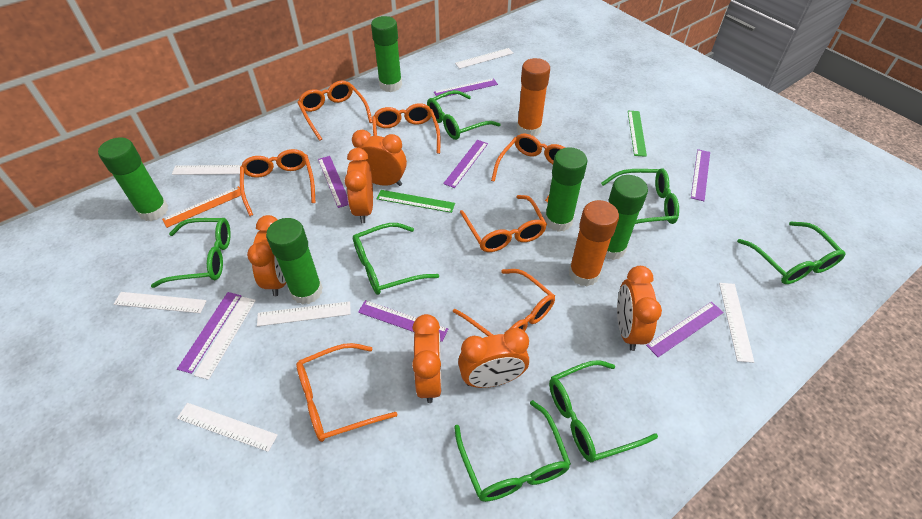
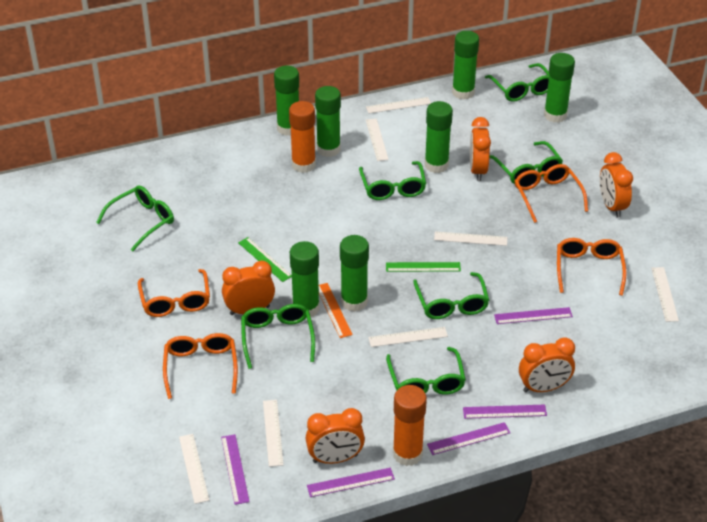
green glue stick: 5 -> 7
orange clock: 6 -> 5
orange glasses: 7 -> 4
purple ruler: 7 -> 5

